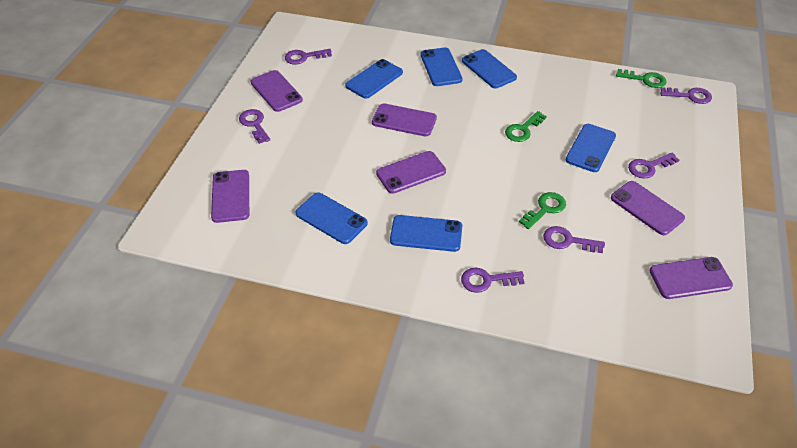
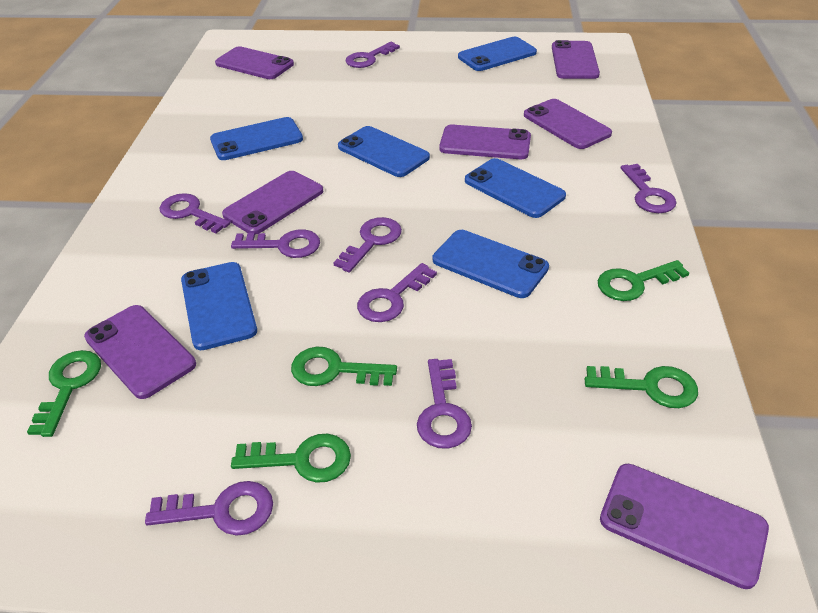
green key: 3 -> 5
purple key: 6 -> 8
purple phone: 6 -> 7

